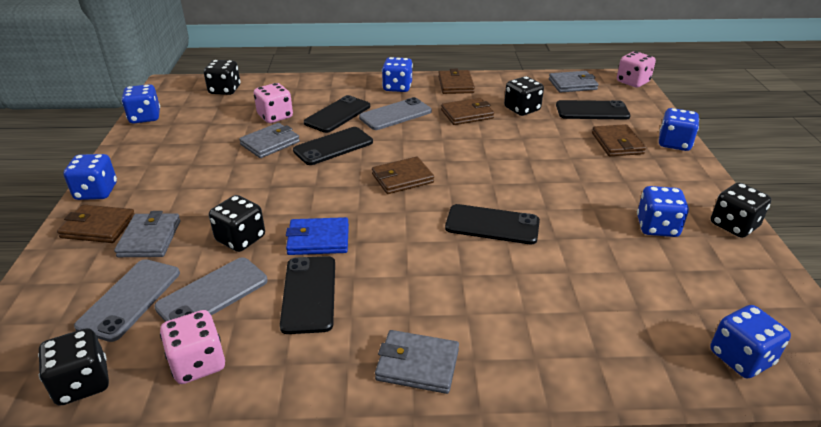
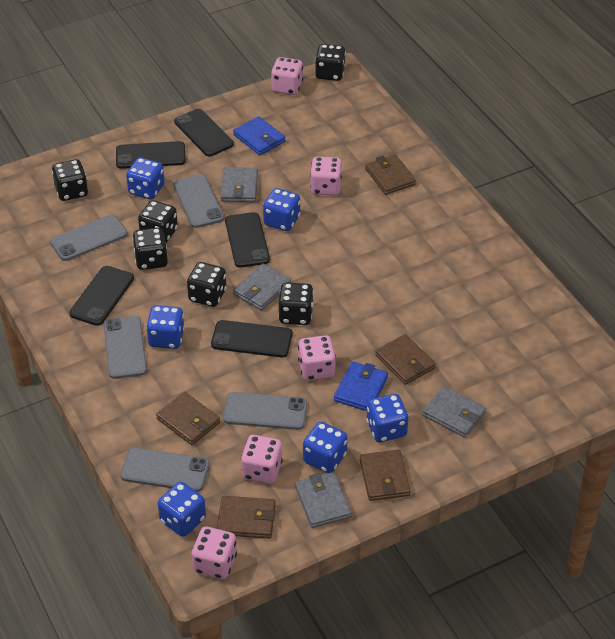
black dice: 5 -> 6
blue wallet: 1 -> 2
grey phone: 3 -> 5
pink dice: 3 -> 5

